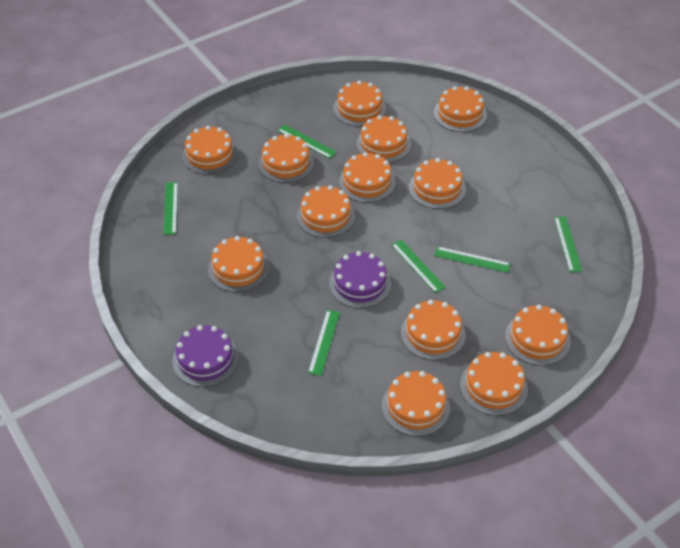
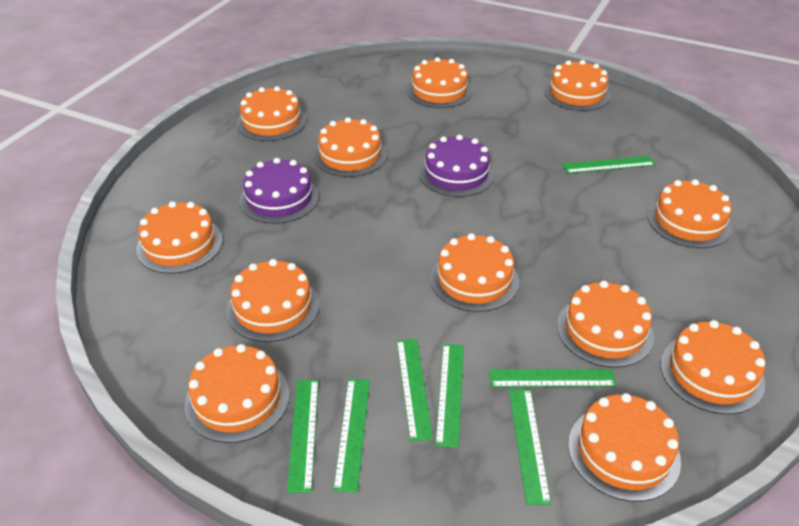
green ruler: 6 -> 7
orange cake: 13 -> 12

